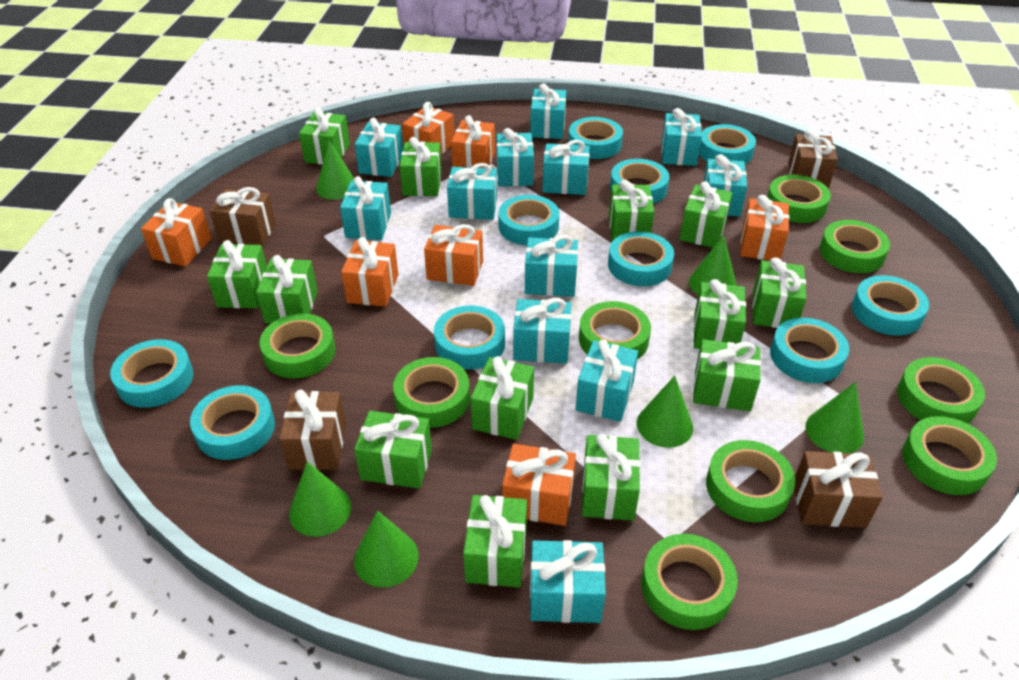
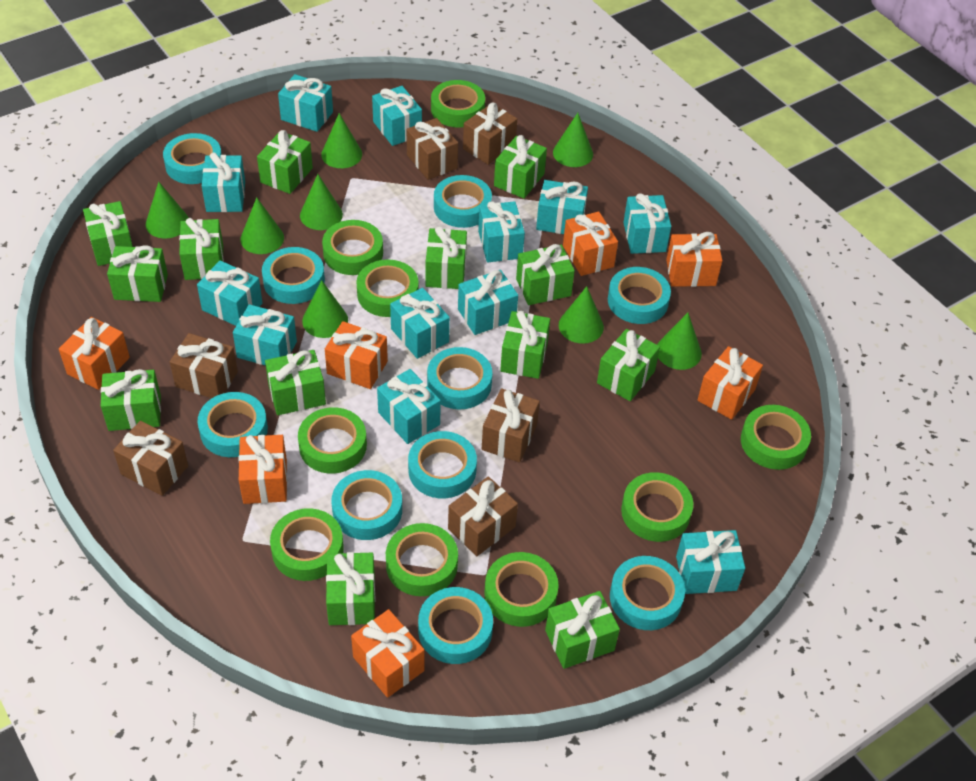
brown gift: 4 -> 6
green cone: 6 -> 8

